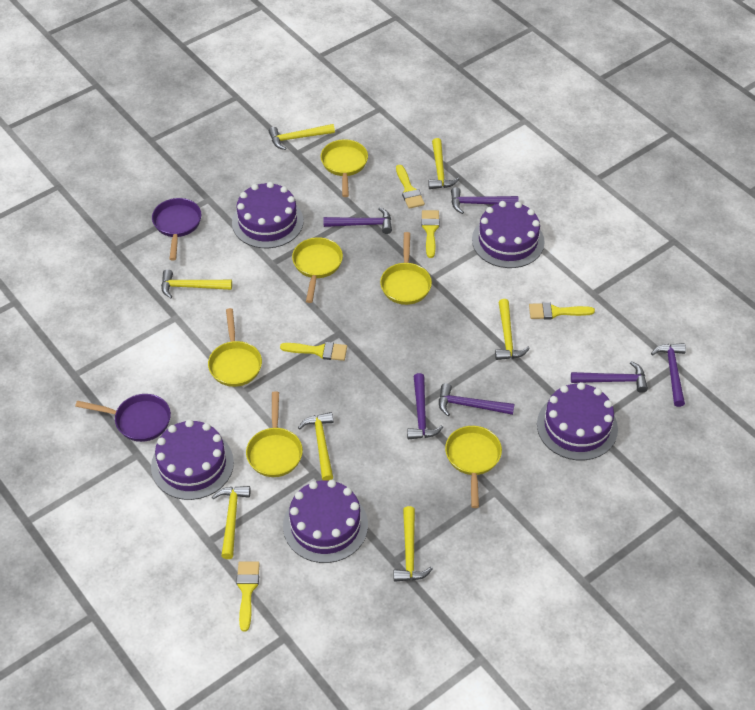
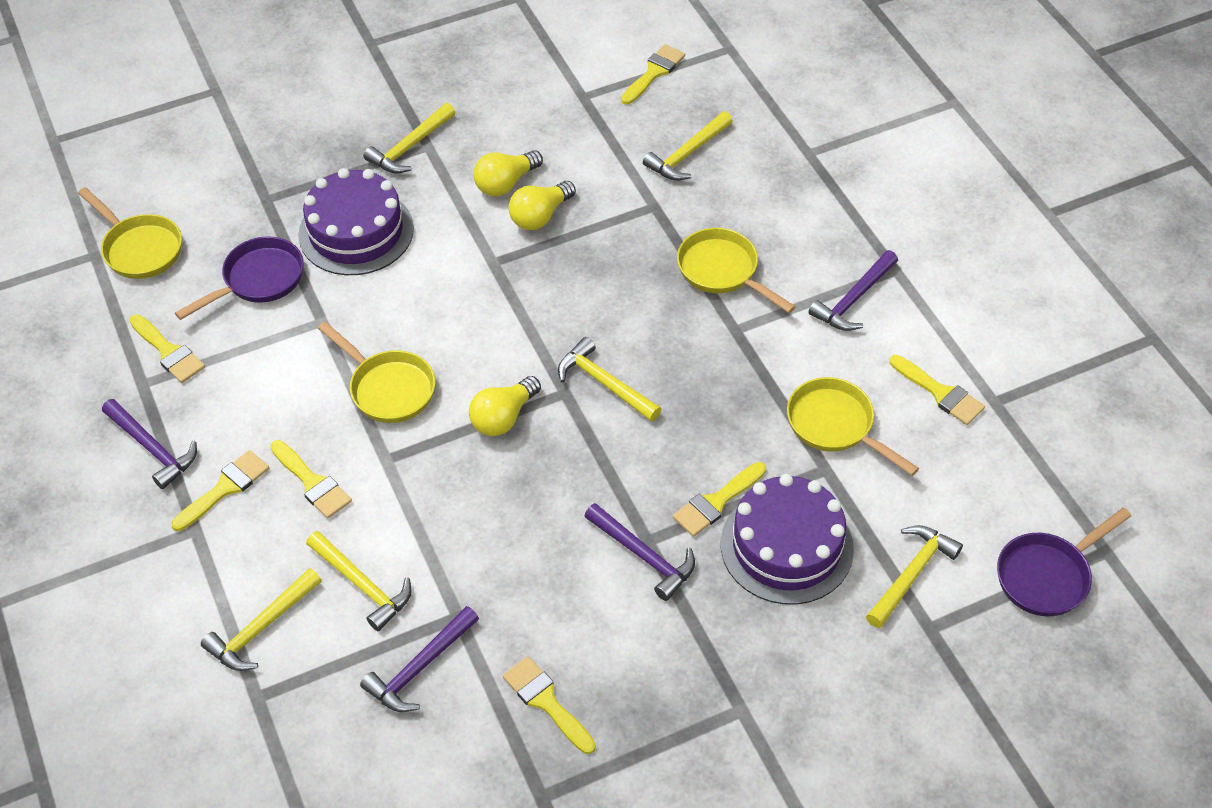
purple cake: 5 -> 2
purple hammer: 6 -> 4
yellow brush: 5 -> 7
yellow hammer: 7 -> 6
yellow light bulb: 0 -> 3
yellow pan: 6 -> 4

